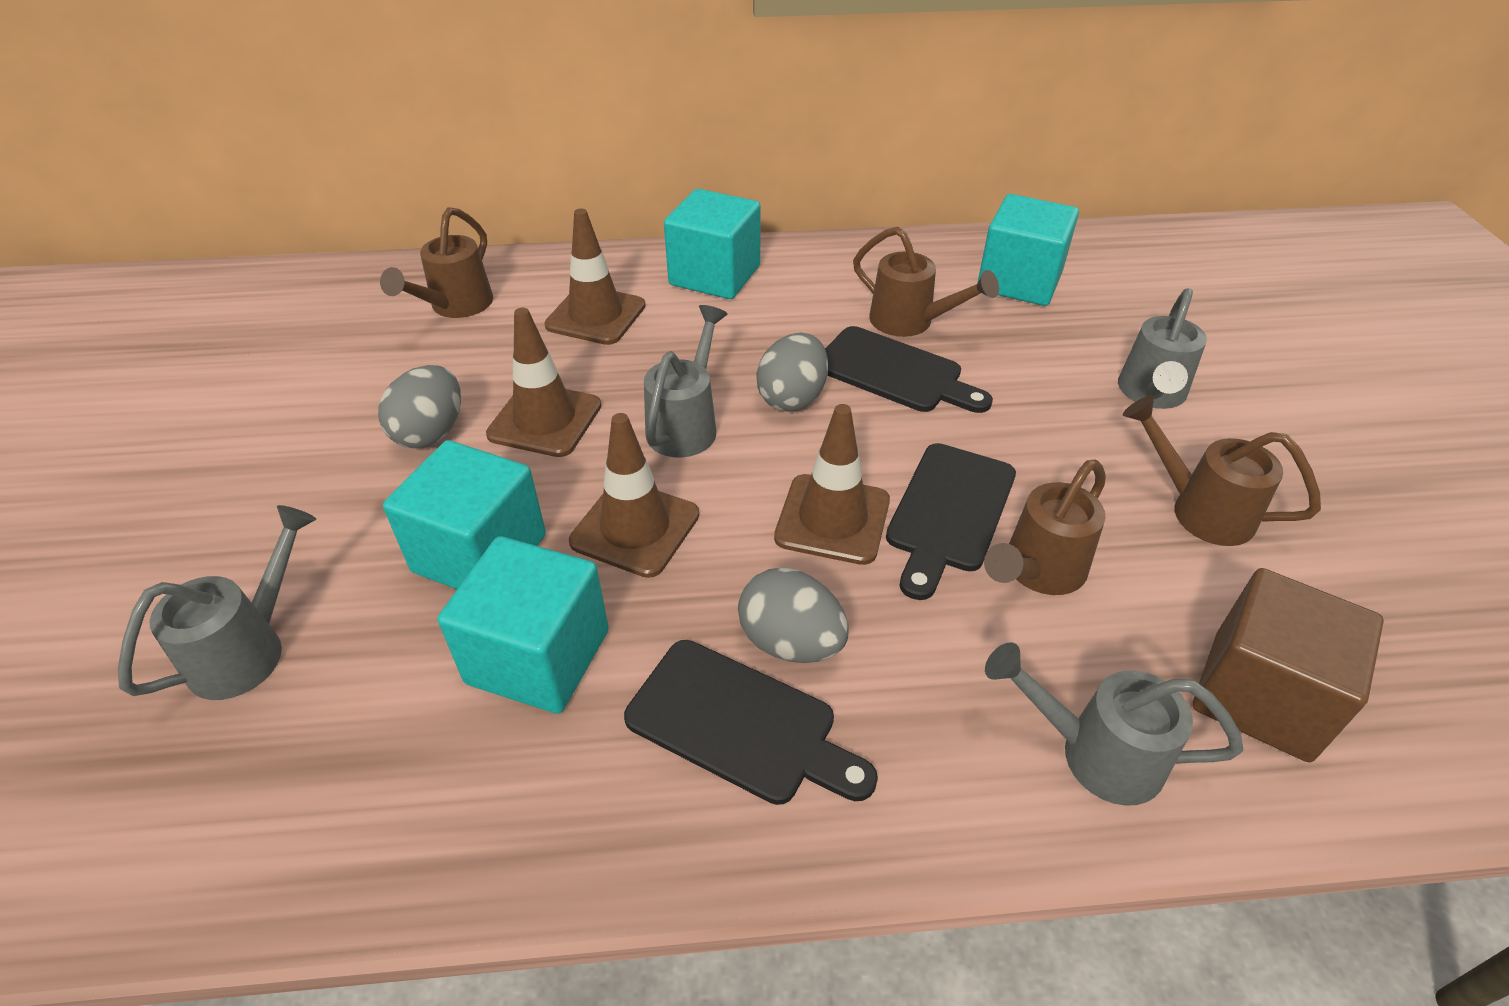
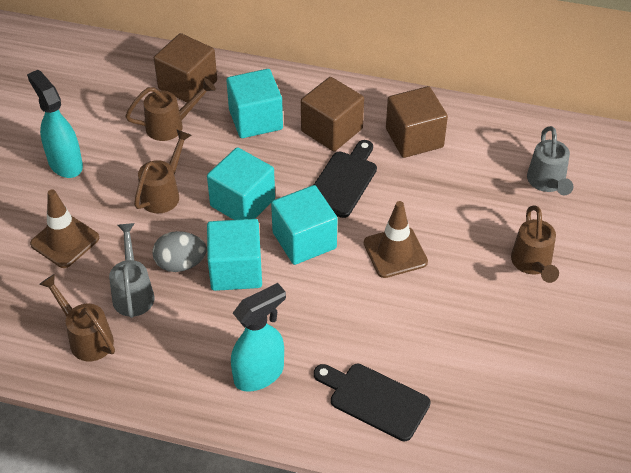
black cutting board: 3 -> 2
brown cube: 1 -> 3
brown traffic cone: 4 -> 2
grey egg: 3 -> 1
grey watering can: 4 -> 2
turquoise spray bottle: 0 -> 2

